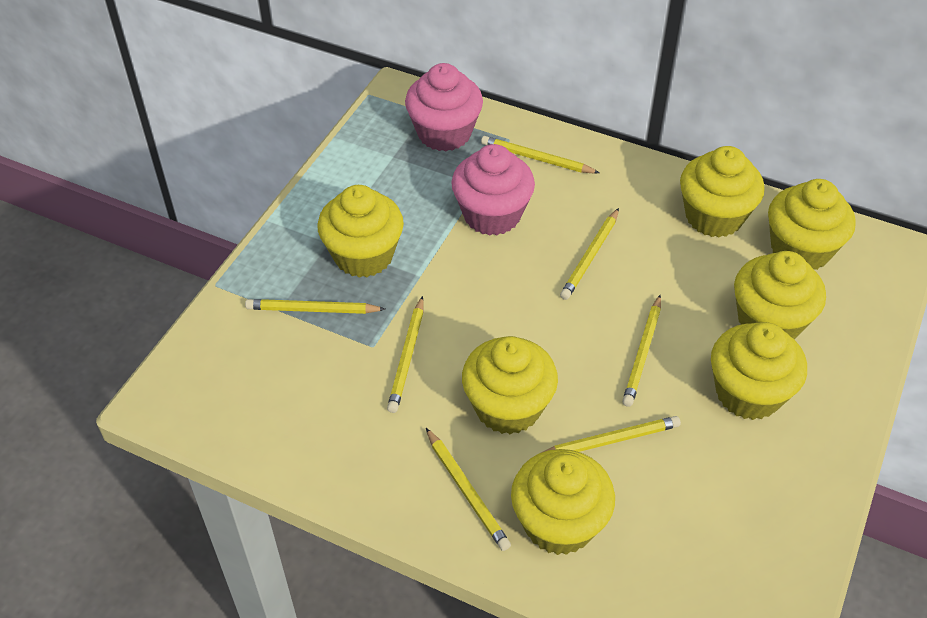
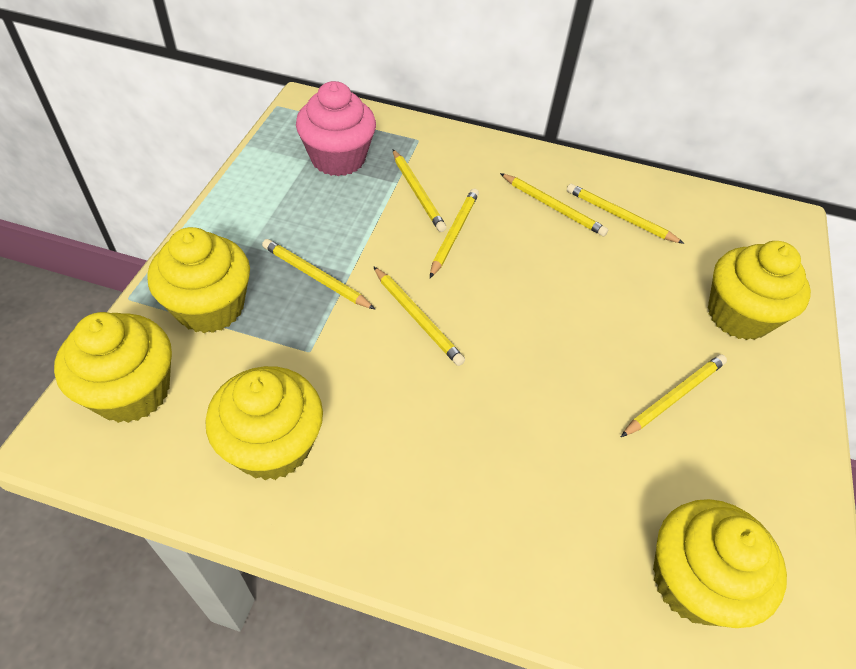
pink cupcake: 2 -> 1
yellow cupcake: 7 -> 5

